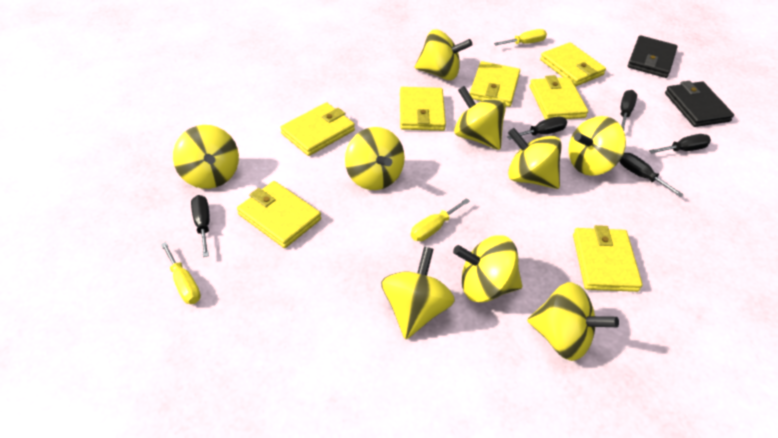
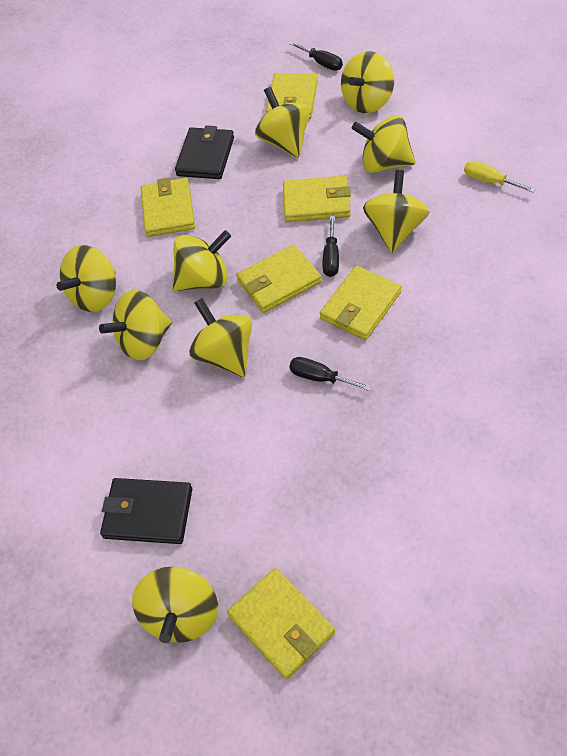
black screwdriver: 5 -> 3
yellow screwdriver: 3 -> 1
yellow wallet: 7 -> 6

